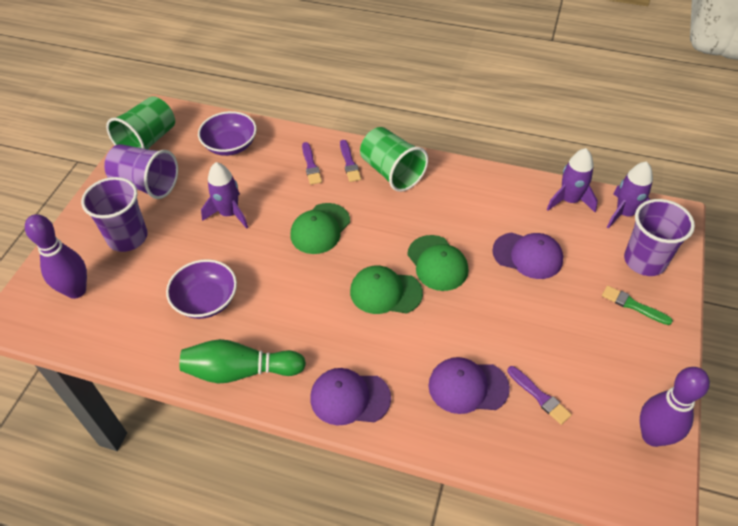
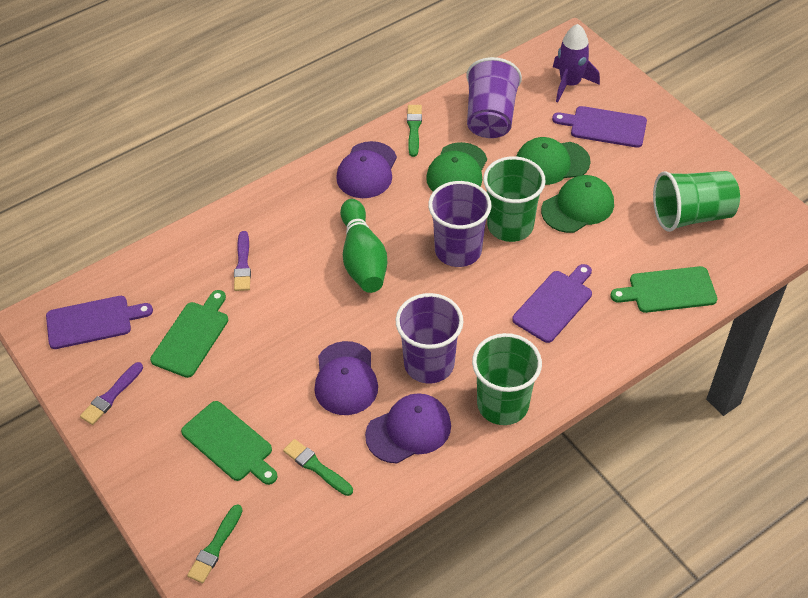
green brush: 1 -> 3
green cup: 2 -> 3
green cutting board: 0 -> 3
purple bowl: 2 -> 0
purple bowling pin: 2 -> 0
purple brush: 3 -> 2
purple cutting board: 0 -> 3
purple rocket: 3 -> 1

